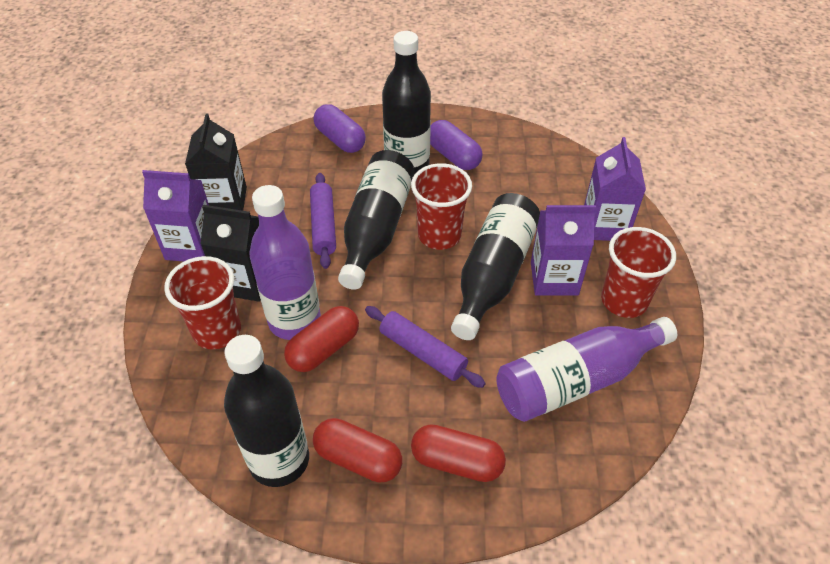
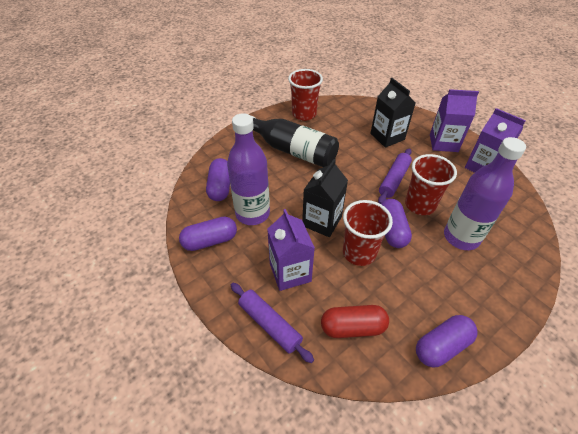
black bottle: 4 -> 1
purple capsule: 2 -> 4
red capsule: 3 -> 1

